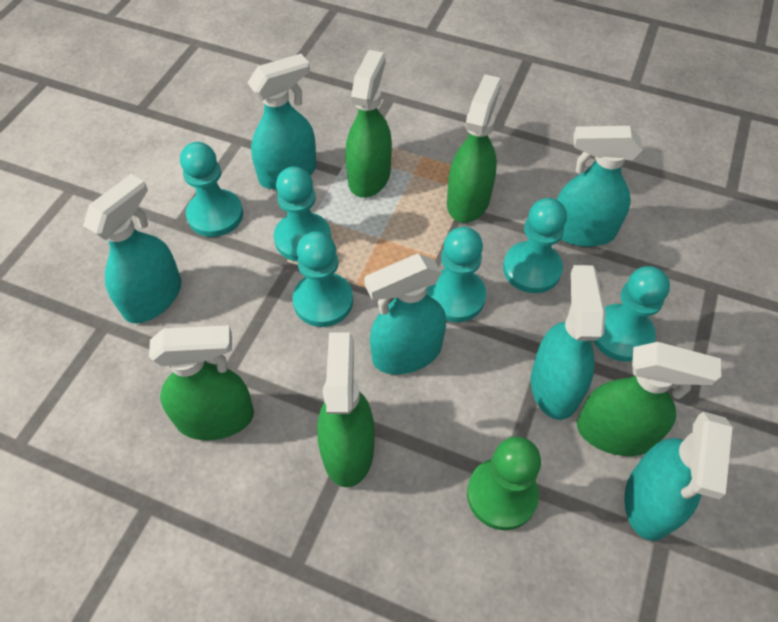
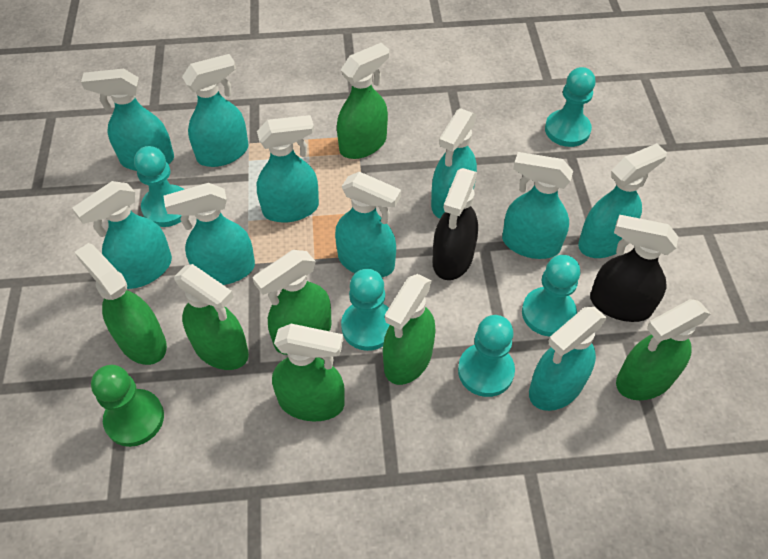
black spray bottle: 0 -> 2
green spray bottle: 5 -> 7
turquoise pawn: 6 -> 5
turquoise spray bottle: 6 -> 10

